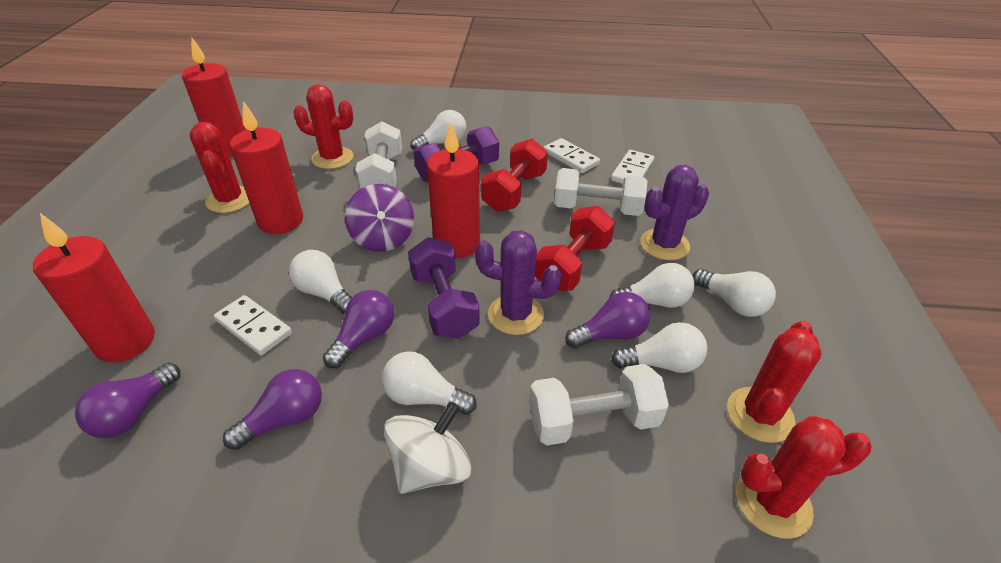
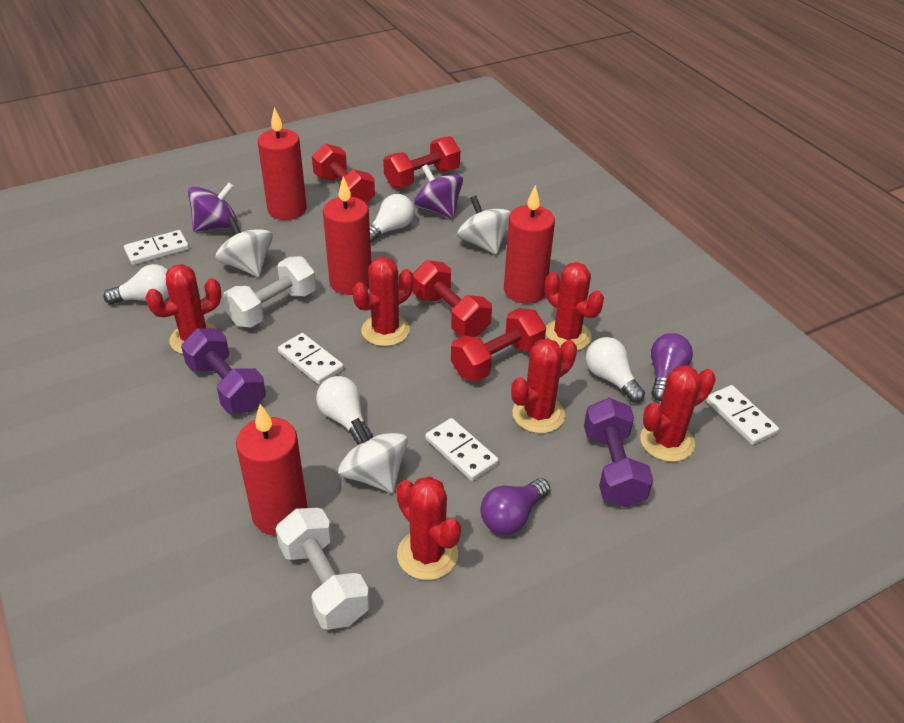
purple cactus: 2 -> 0
purple light bulb: 4 -> 2
purple spinning top: 1 -> 2
red cactus: 4 -> 6
red dumbbell: 2 -> 4
white domino: 3 -> 4
white dumbbell: 3 -> 2
white light bulb: 6 -> 4
white spinning top: 1 -> 3

